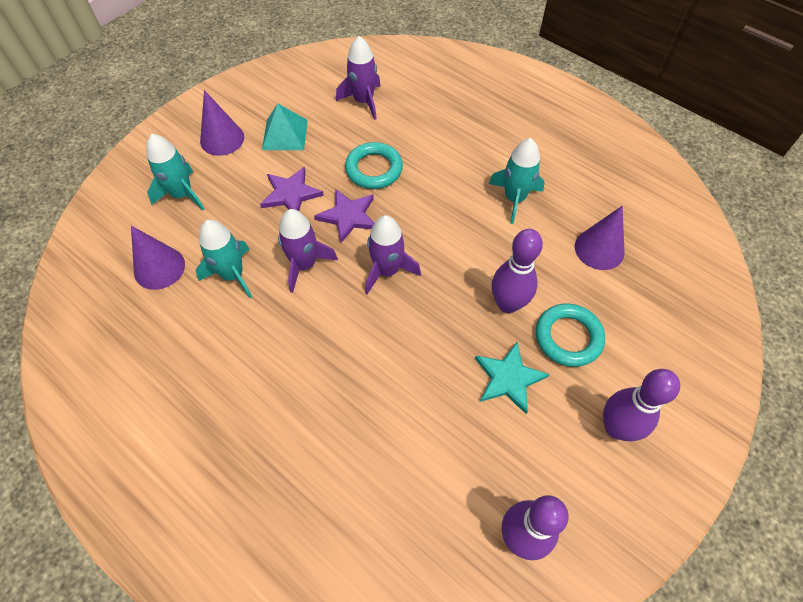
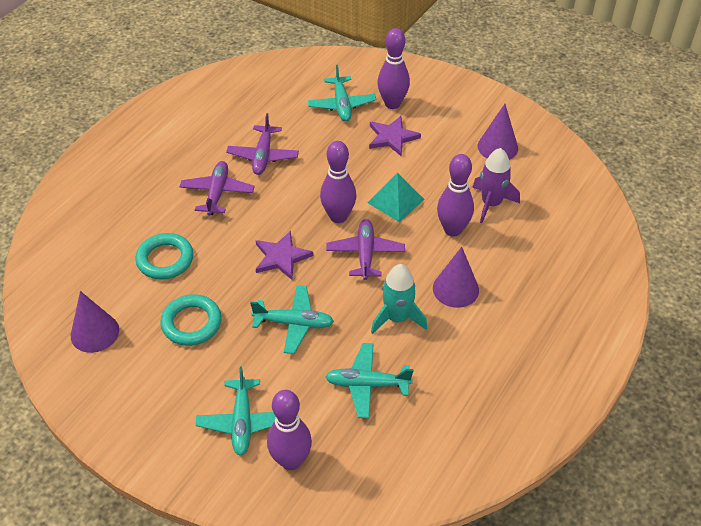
purple bowling pin: 3 -> 4
purple plane: 0 -> 3
purple rocket: 3 -> 1
turquoise plane: 0 -> 4
turquoise rocket: 3 -> 1
turquoise star: 1 -> 0

